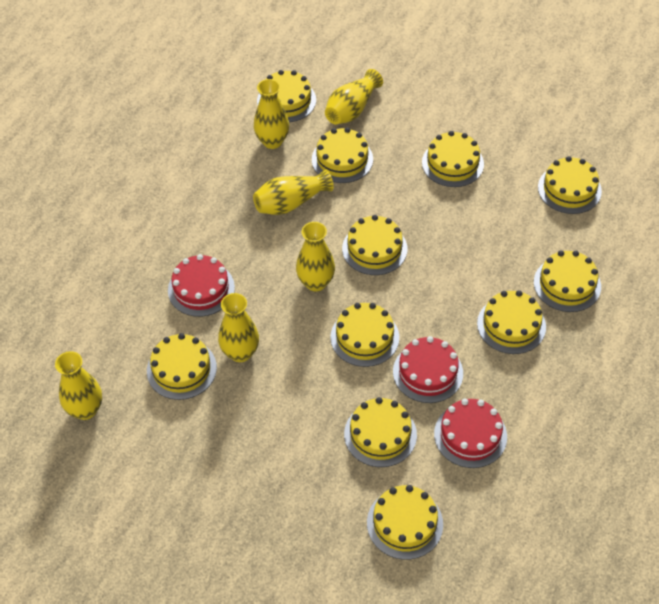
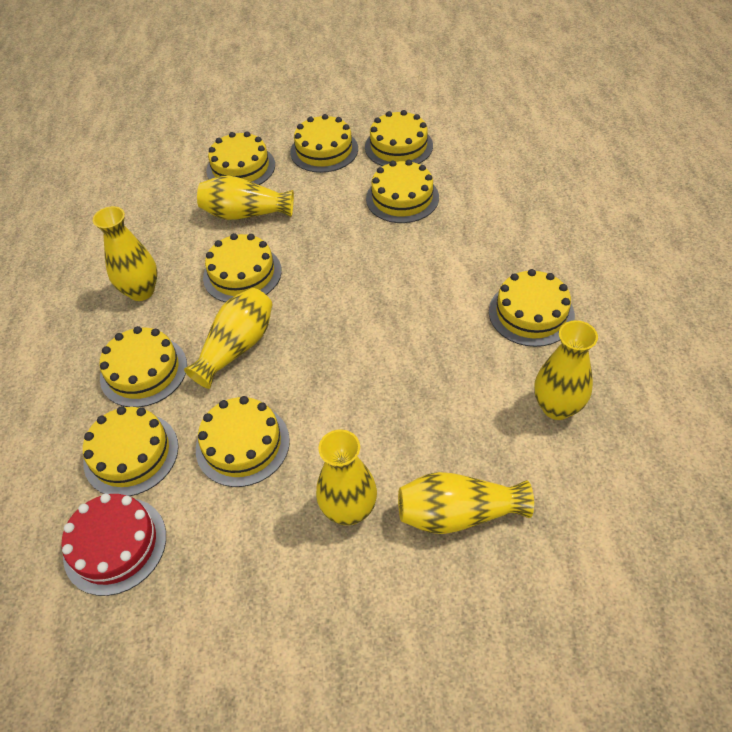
red cake: 3 -> 1
yellow cake: 11 -> 9

